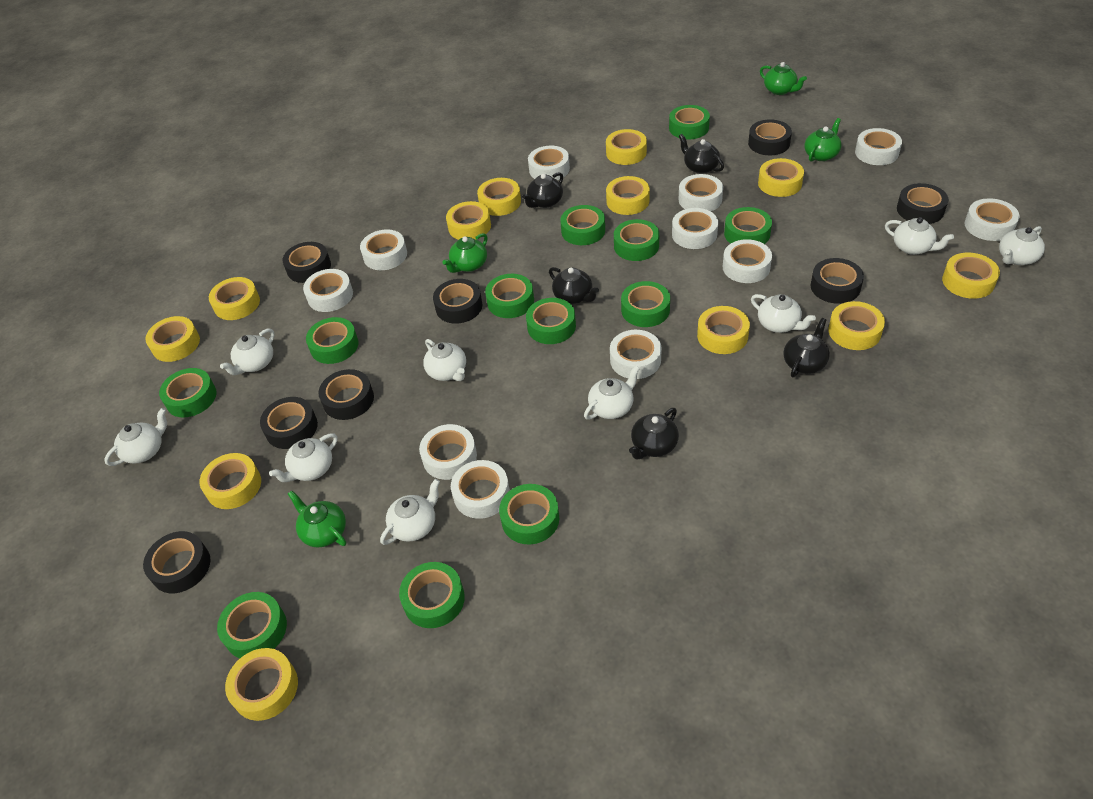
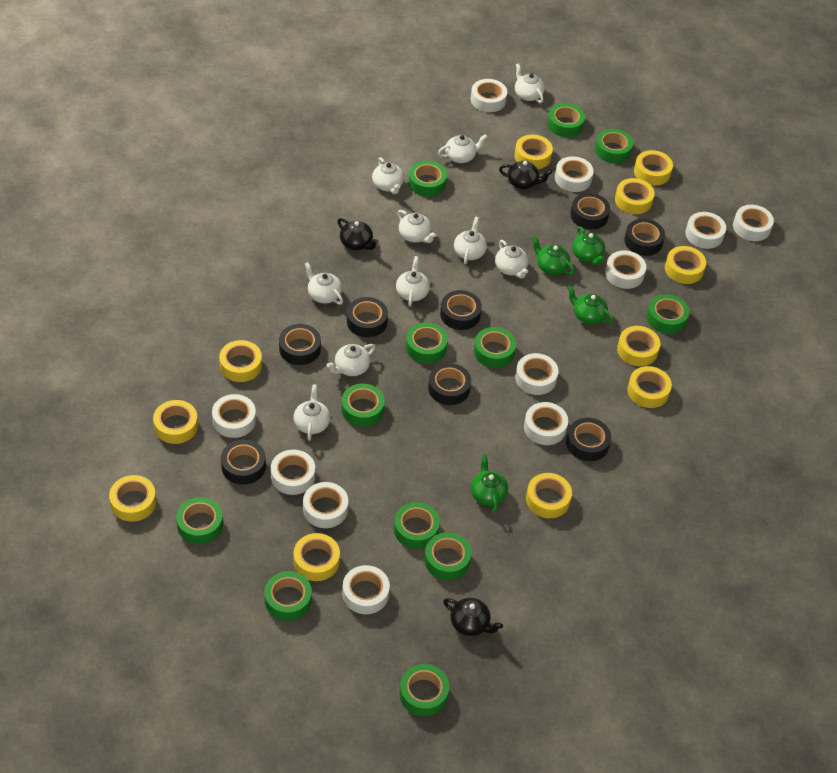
black teapot: 5 -> 3
white teapot: 9 -> 10
yellow tape: 12 -> 11

